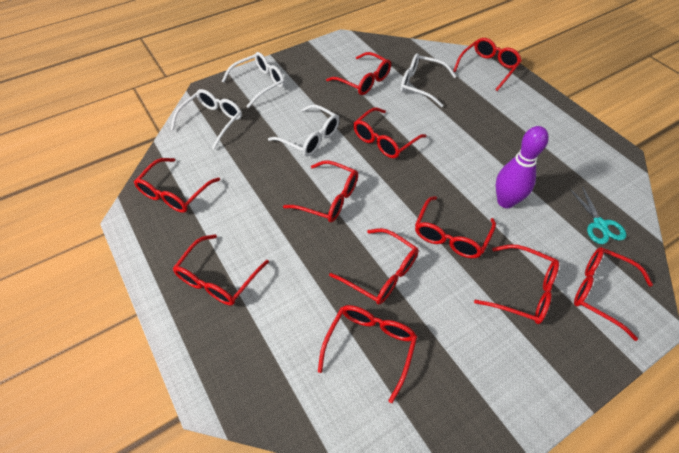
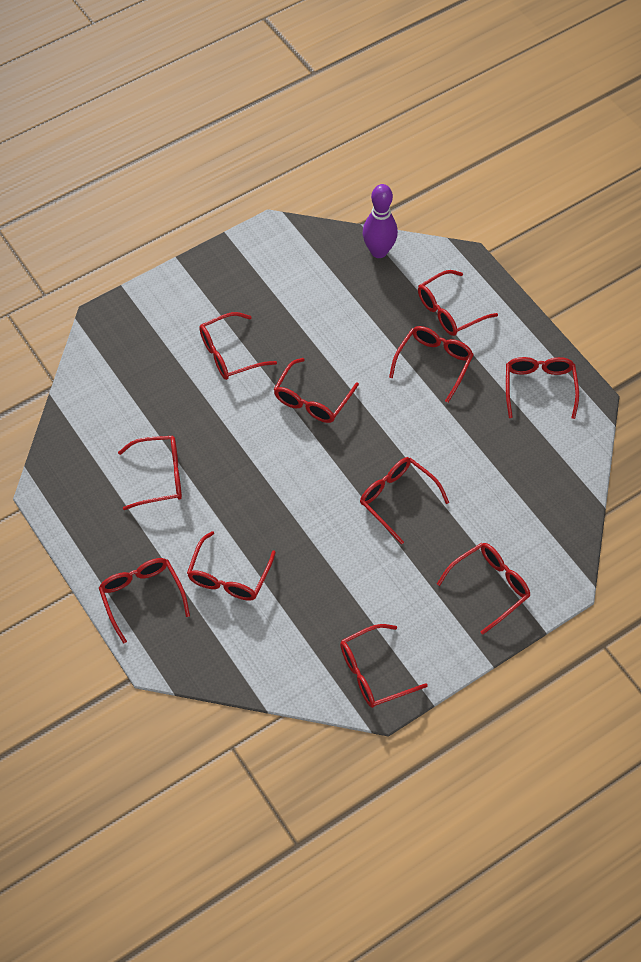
turquoise scissors: 1 -> 0
white glasses: 4 -> 0

